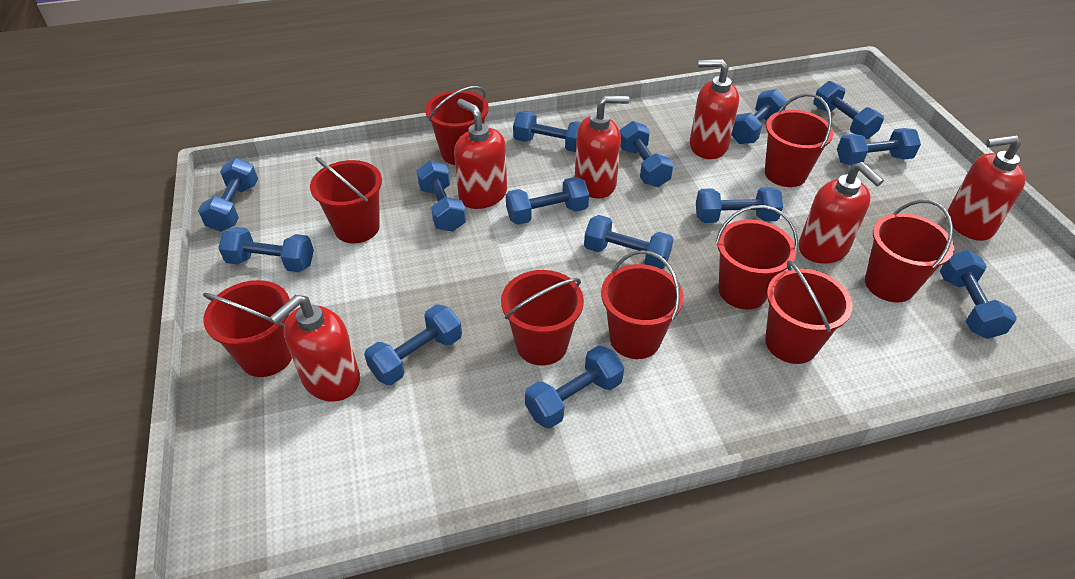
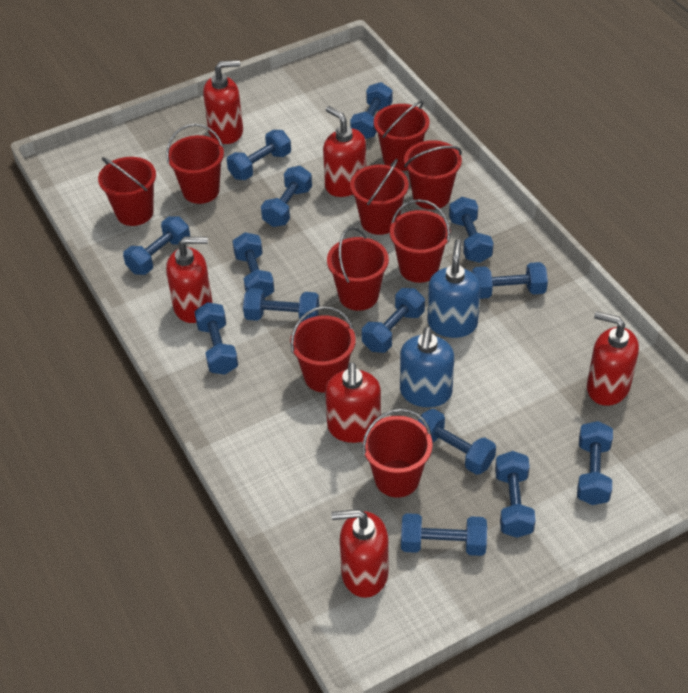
blue soap dispenser: 0 -> 2

